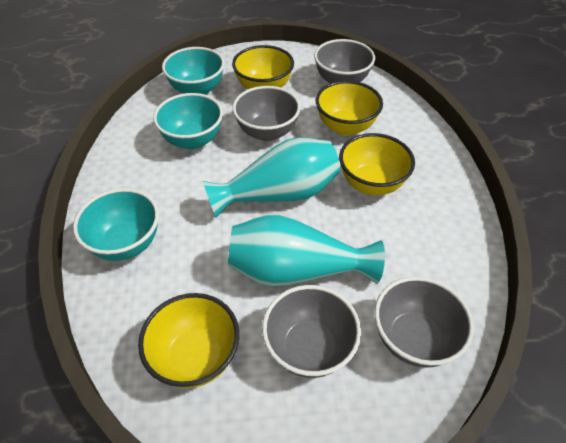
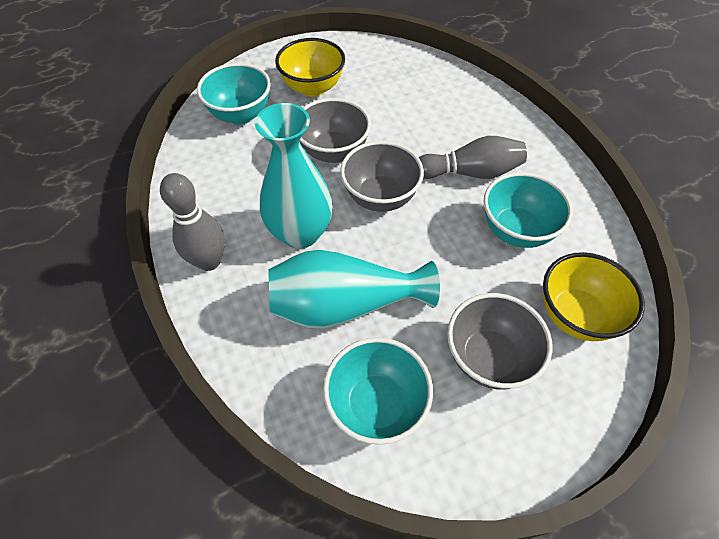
grey bowl: 4 -> 3
grey bowling pin: 0 -> 2
yellow bowl: 4 -> 2

